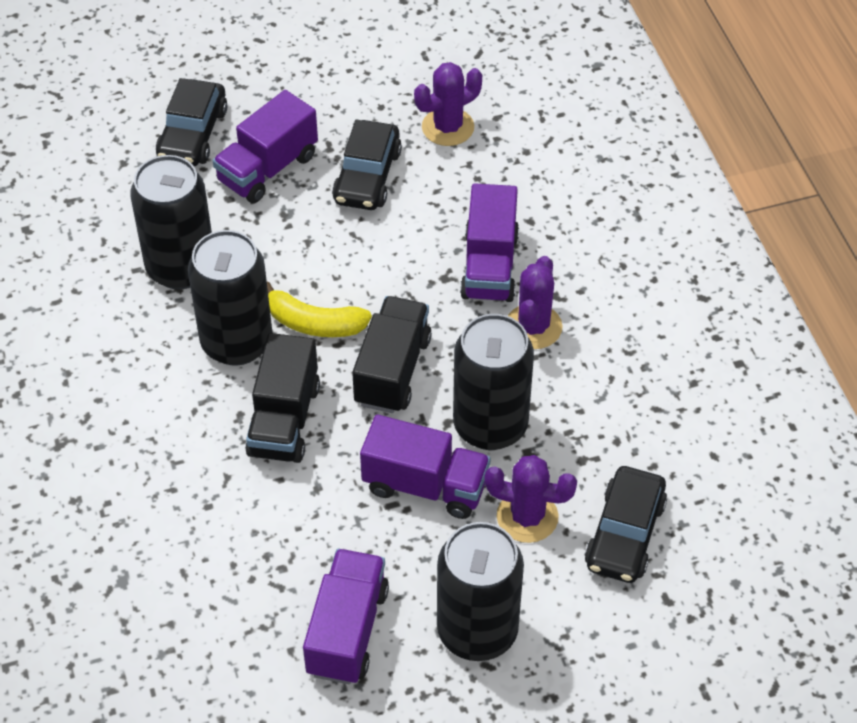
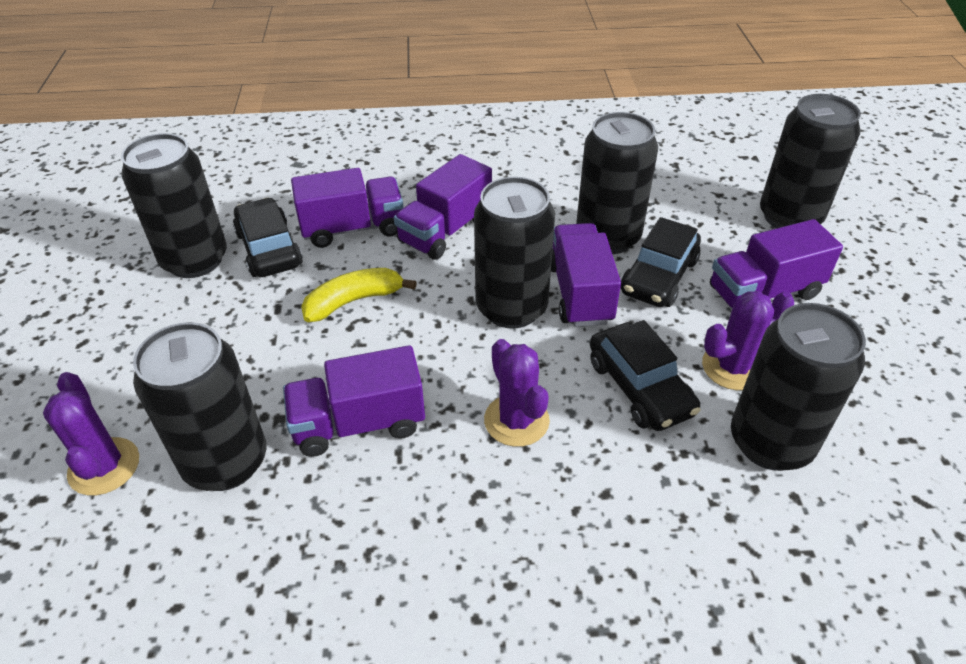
black can: 4 -> 6
black truck: 2 -> 0
purple truck: 4 -> 5

